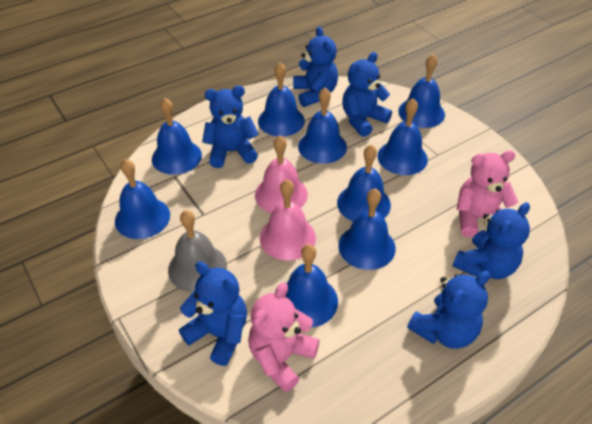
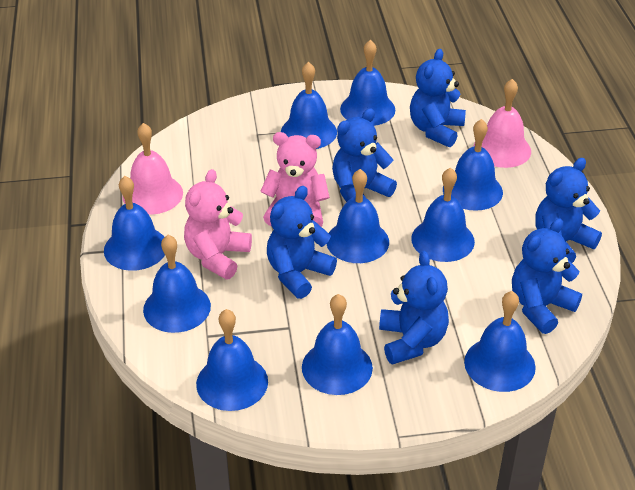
blue bell: 9 -> 10
grey bell: 1 -> 0

